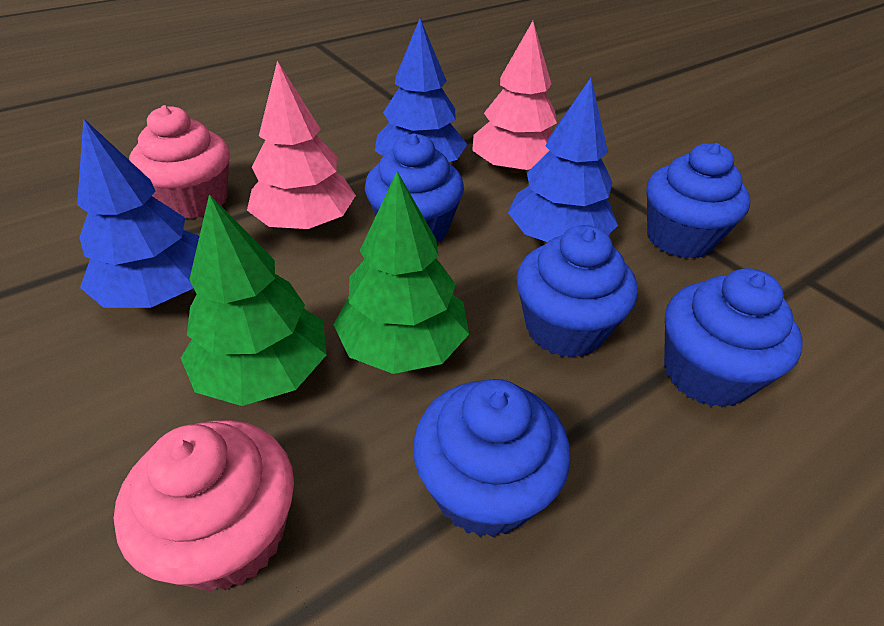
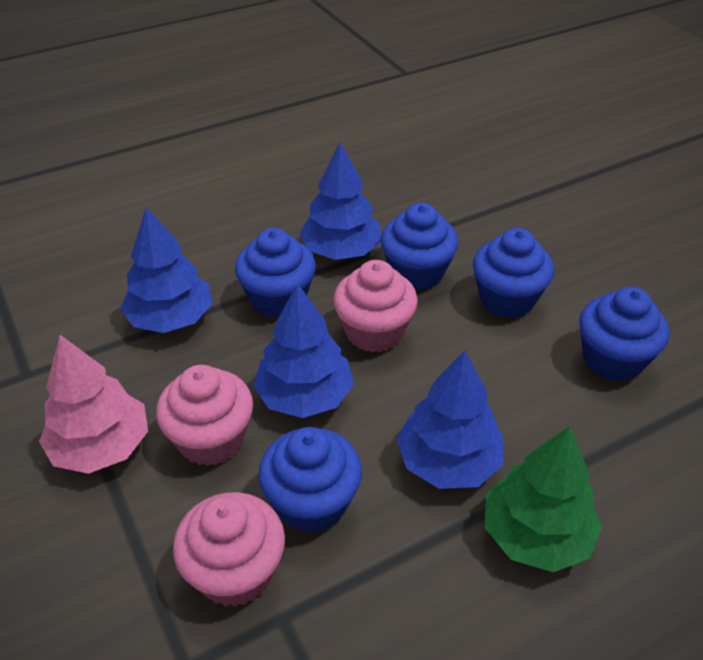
blue tree: 3 -> 4
green tree: 2 -> 1
pink cupcake: 2 -> 3
pink tree: 2 -> 1

